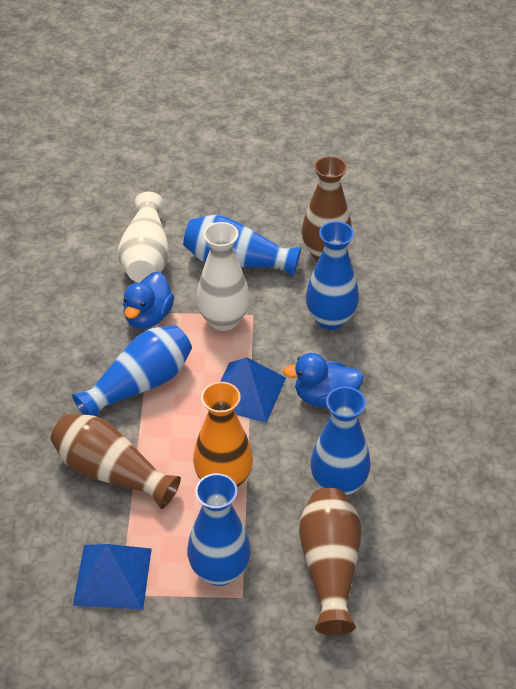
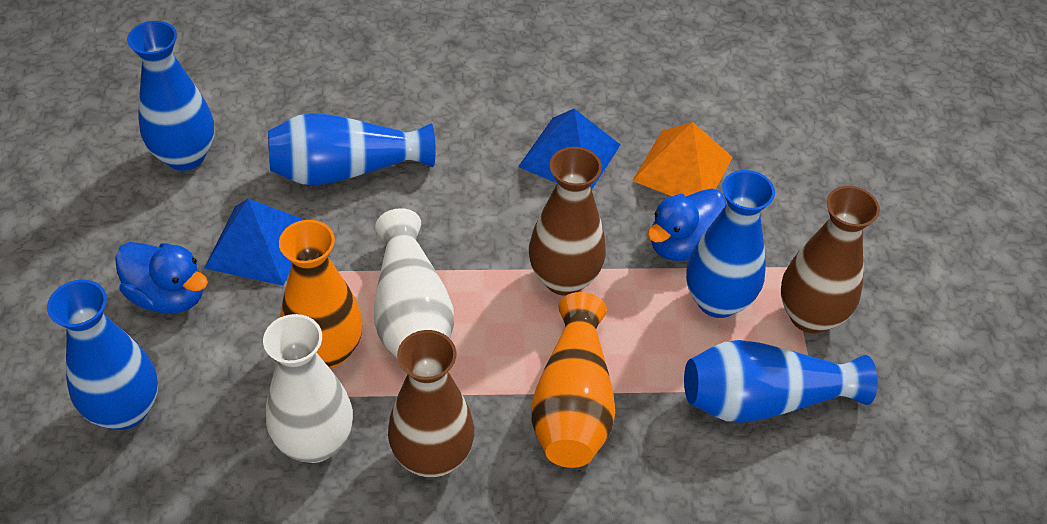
orange pyramid: 0 -> 1
orange vase: 1 -> 2

